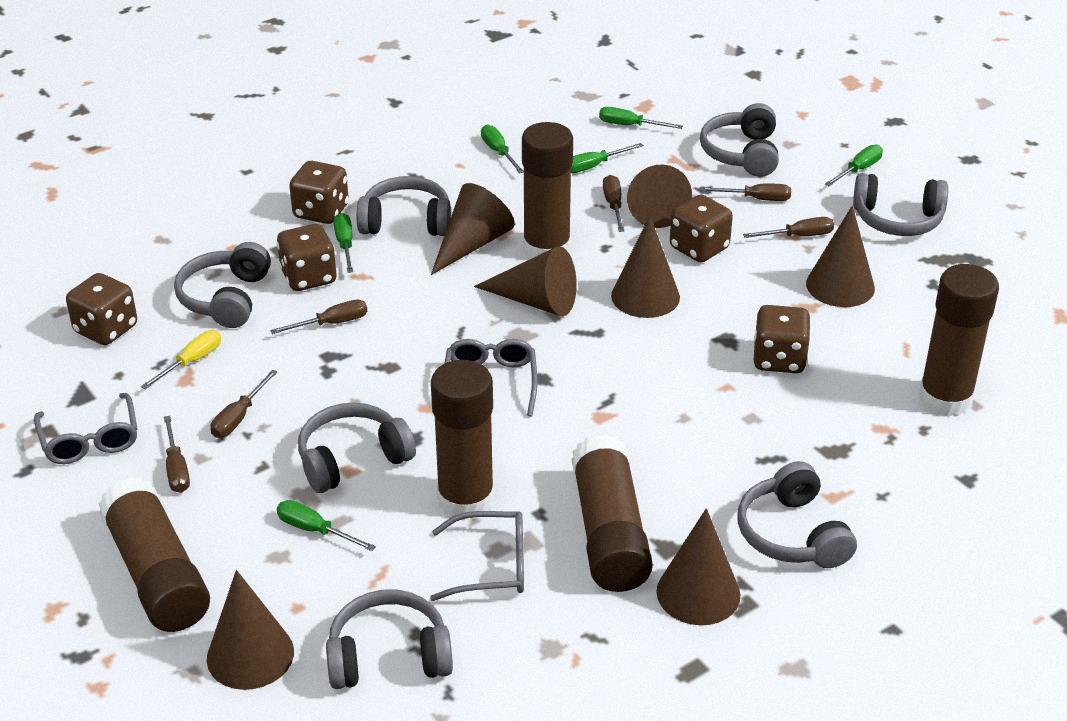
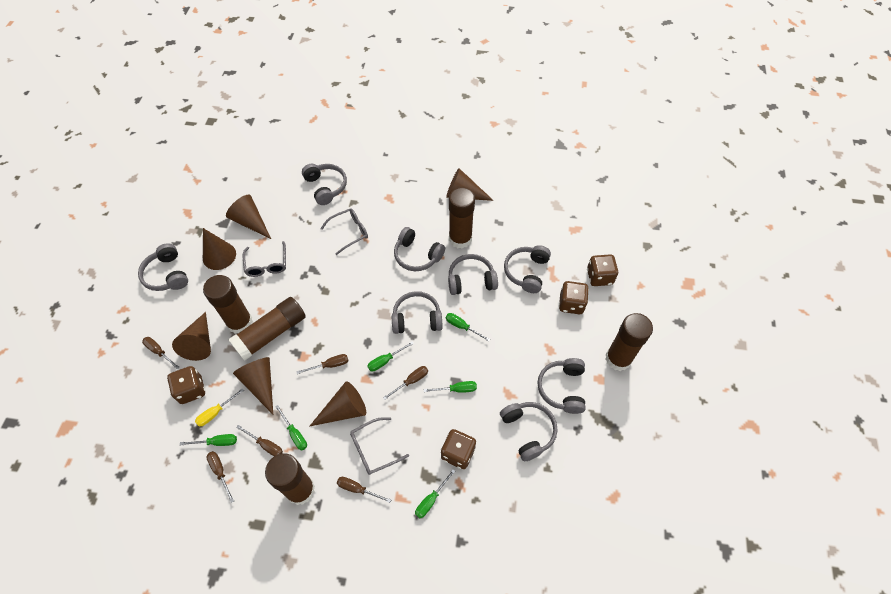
brown cone: 7 -> 6
brown dice: 5 -> 4
grey headphones: 7 -> 8

